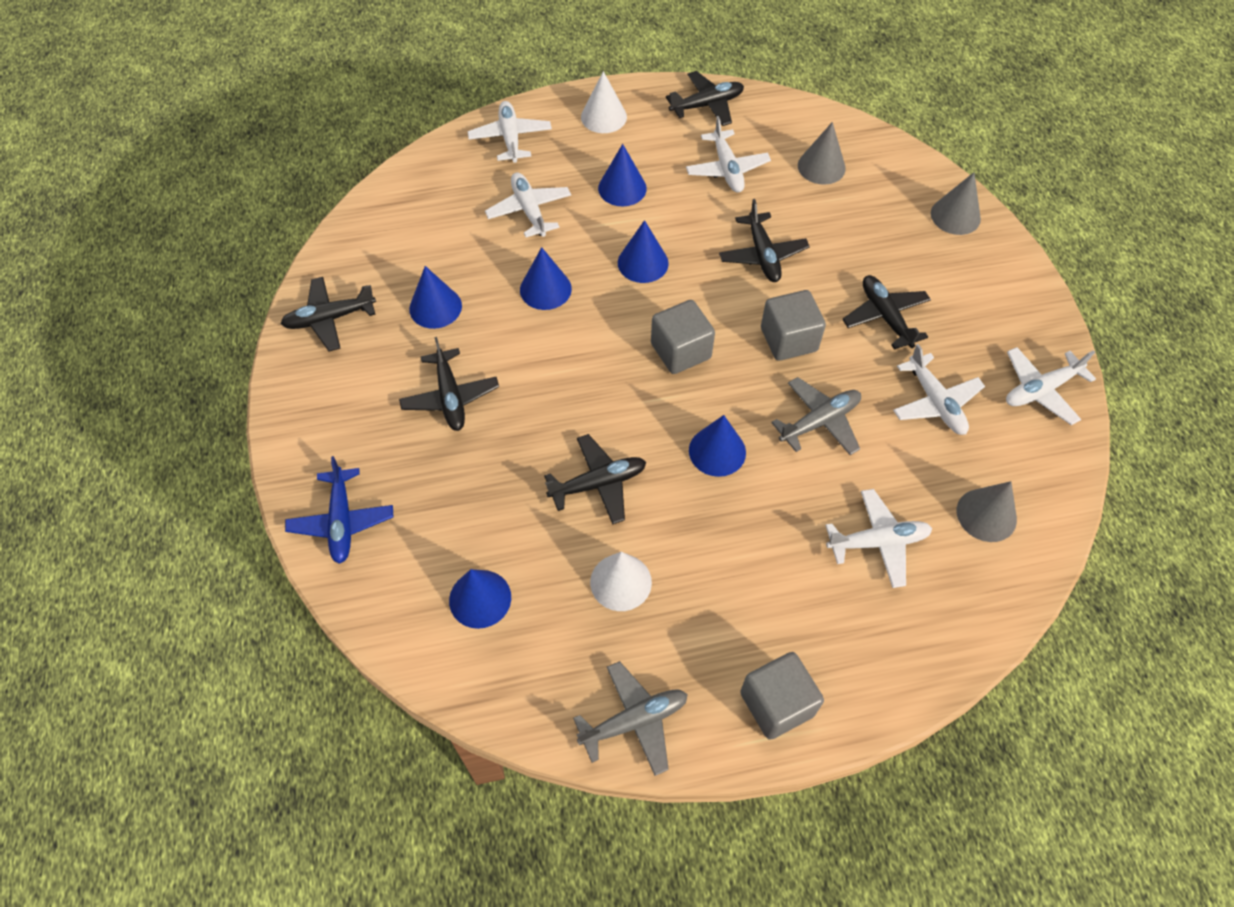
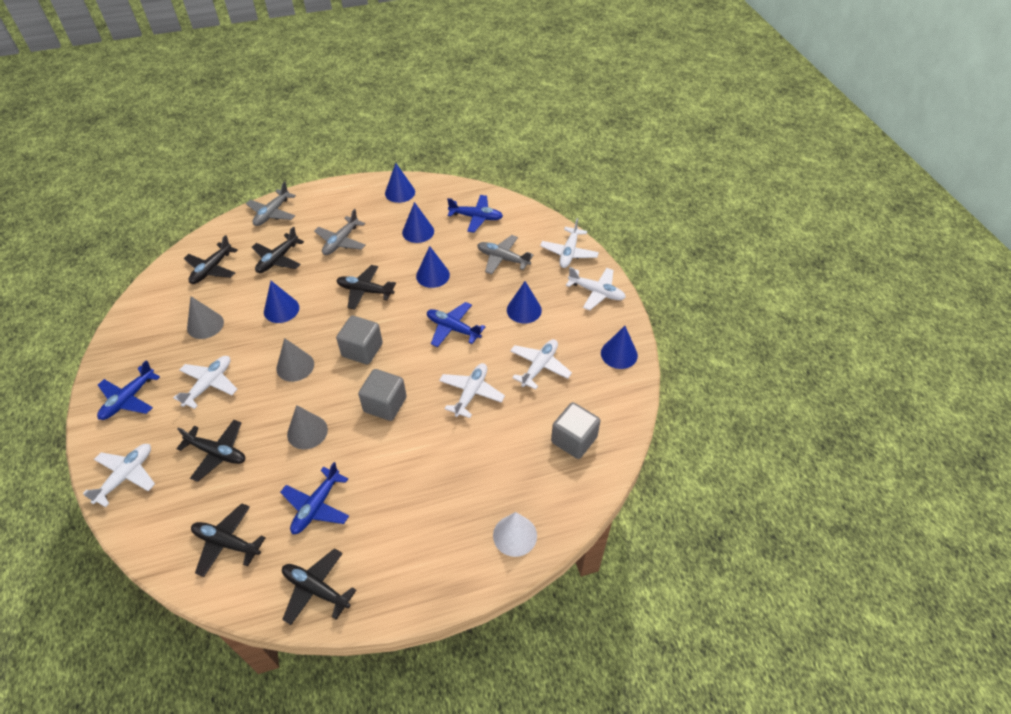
blue plane: 1 -> 4
grey plane: 2 -> 3
white cone: 2 -> 1

